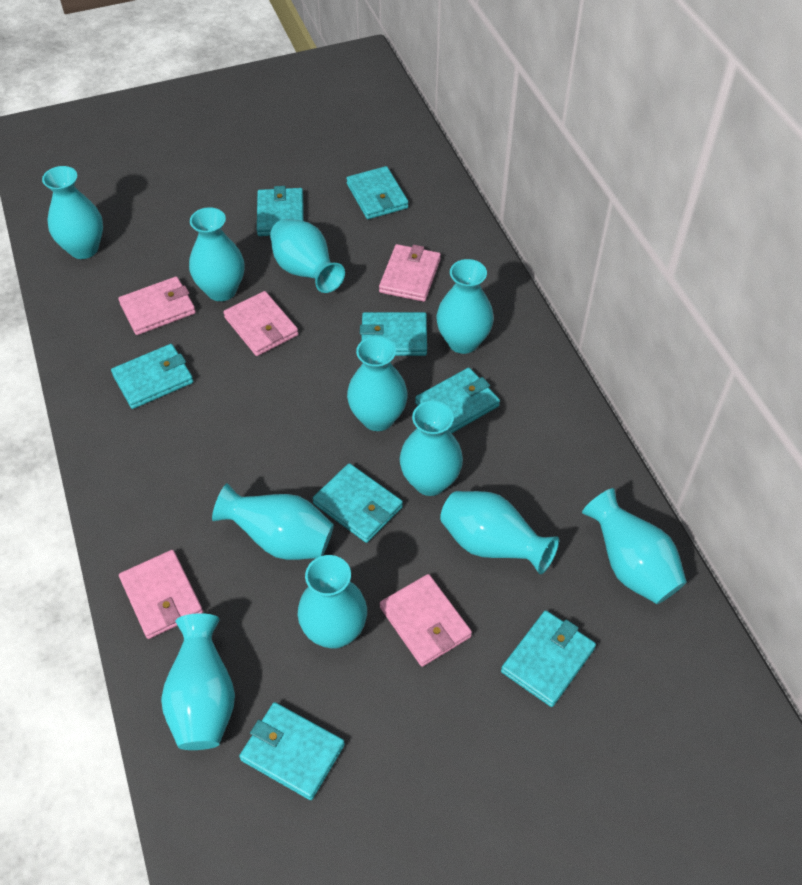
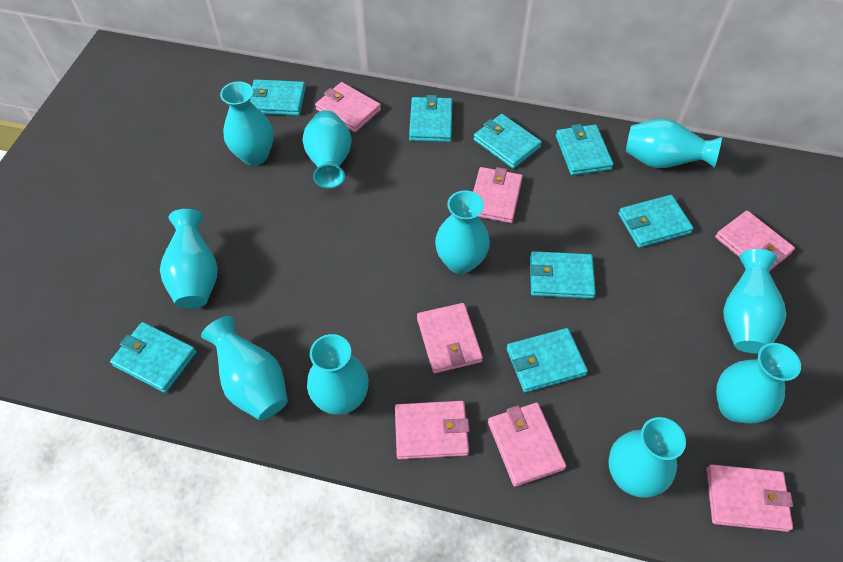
pink wallet: 5 -> 7
turquoise vase: 11 -> 10

